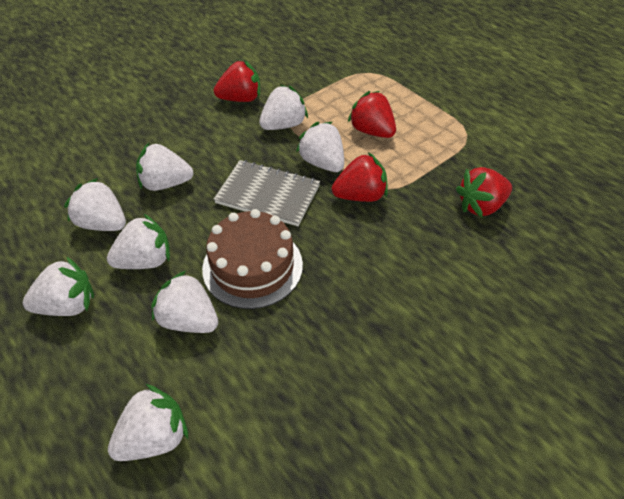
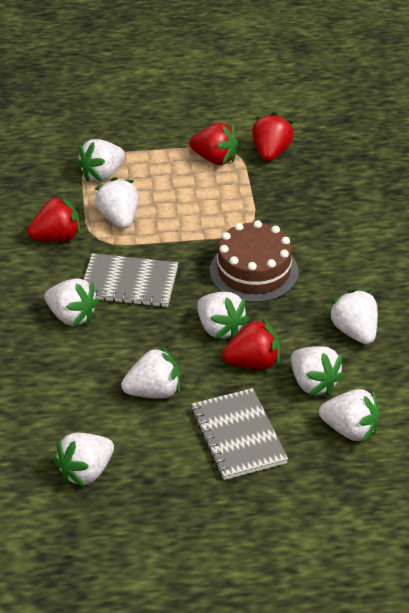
grey notebook: 1 -> 2
white strawberry: 8 -> 9

